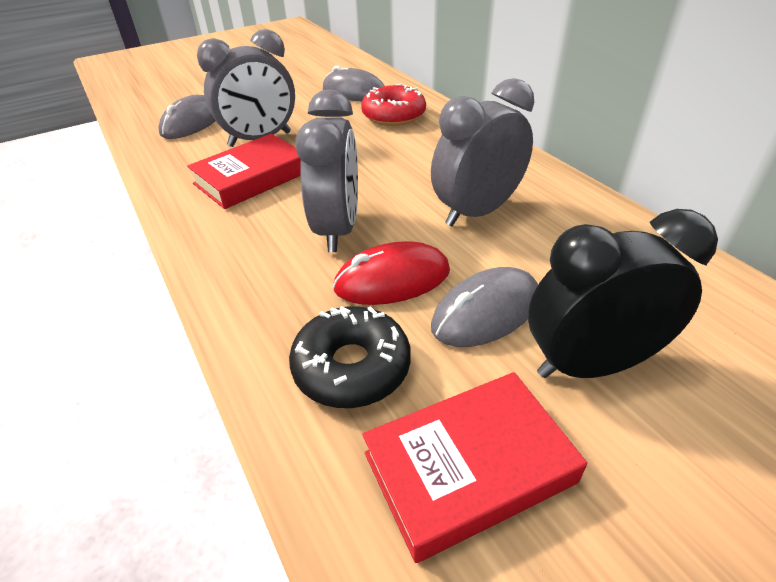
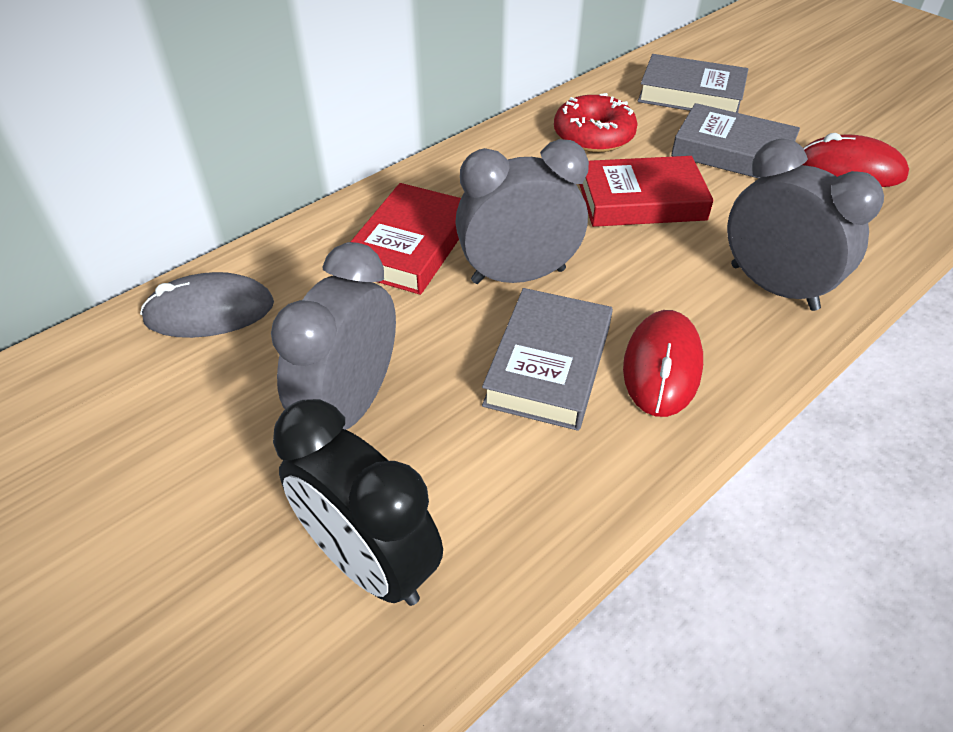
black donut: 1 -> 0
grey book: 0 -> 3
grey mouse: 3 -> 1
red mouse: 1 -> 2

